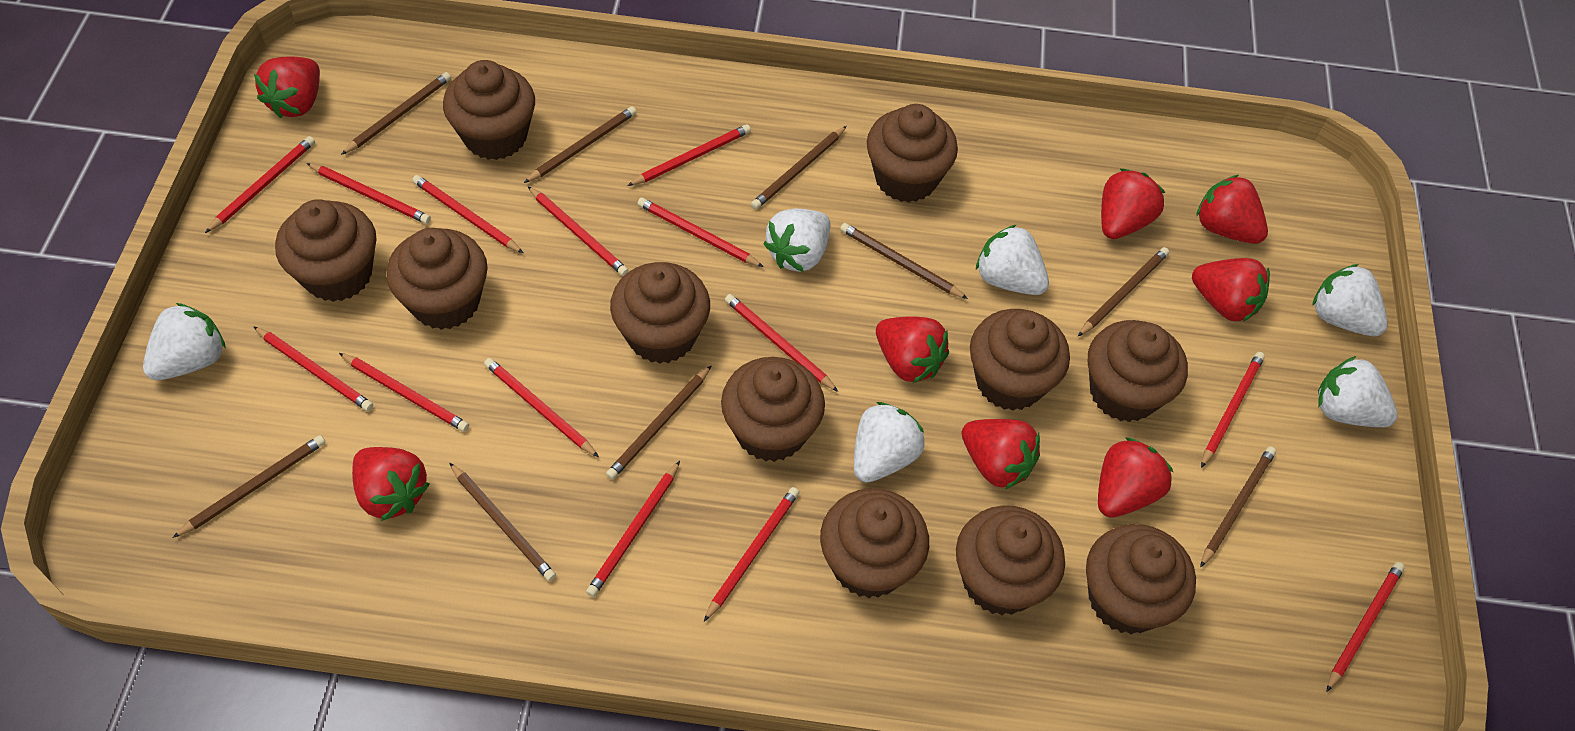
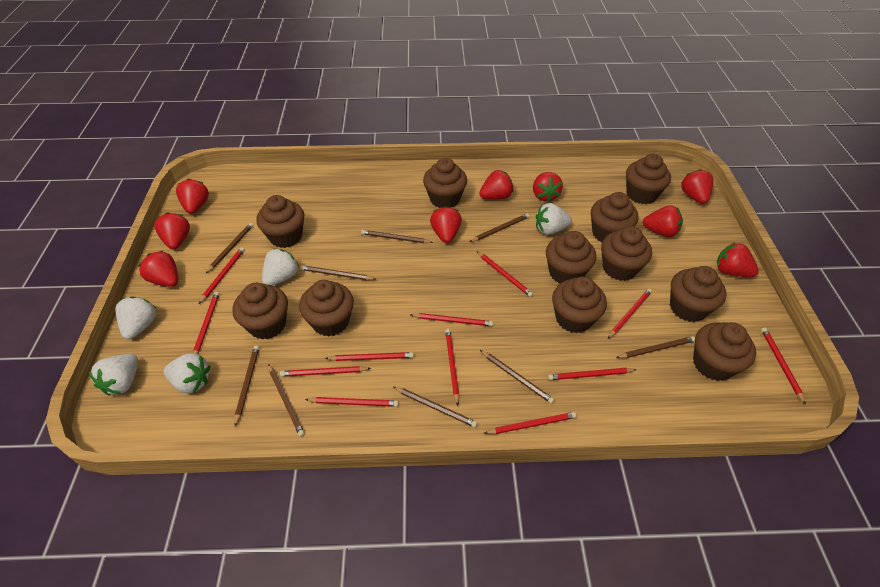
red pencil: 14 -> 12
red strawberry: 8 -> 9
white strawberry: 6 -> 5

